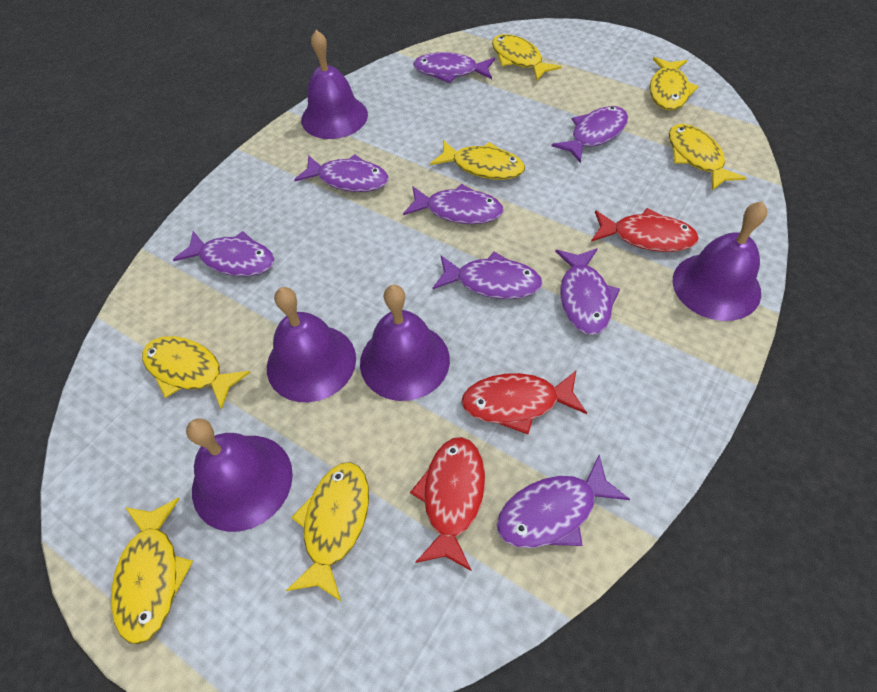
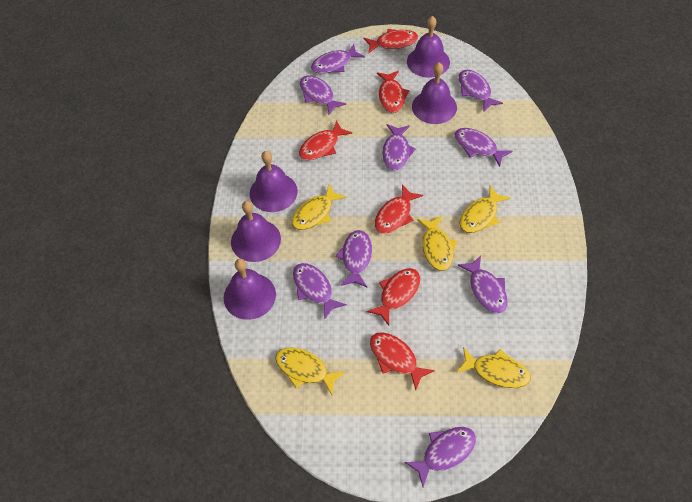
purple fish: 8 -> 9
red fish: 3 -> 6
yellow fish: 7 -> 5

